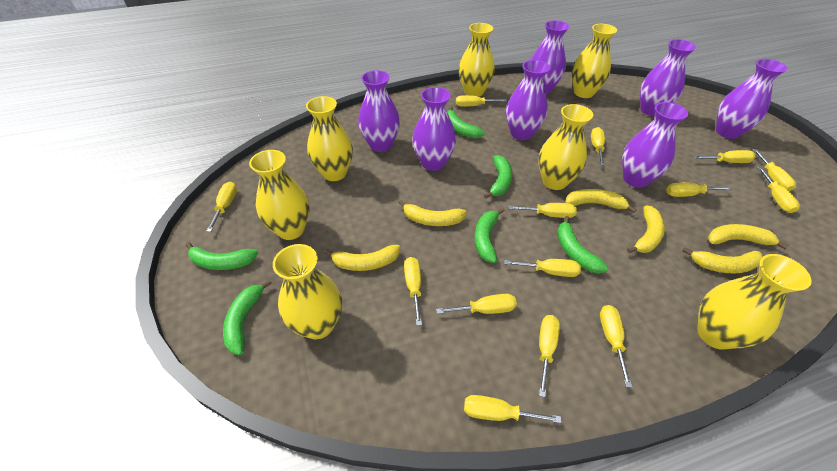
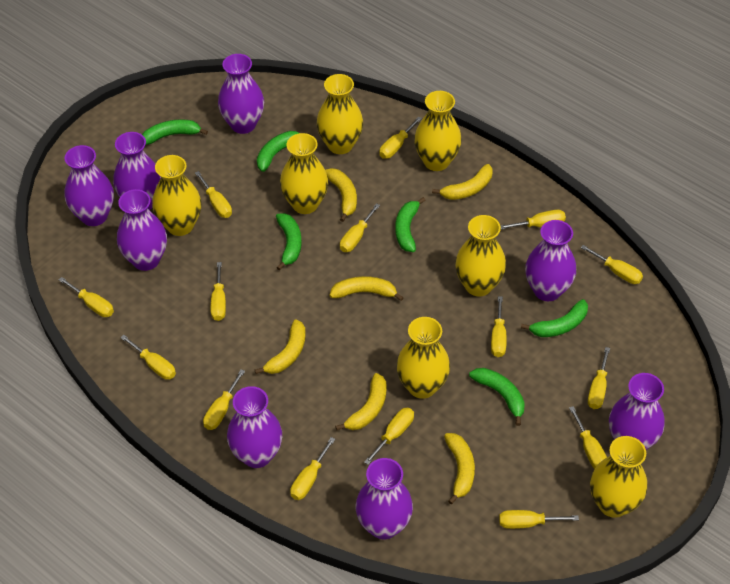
purple vase: 7 -> 8
yellow screwdriver: 14 -> 15

